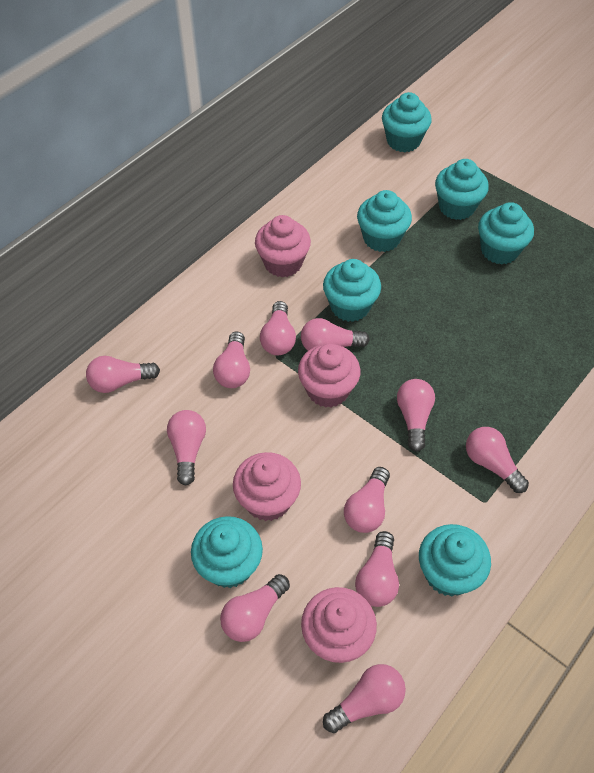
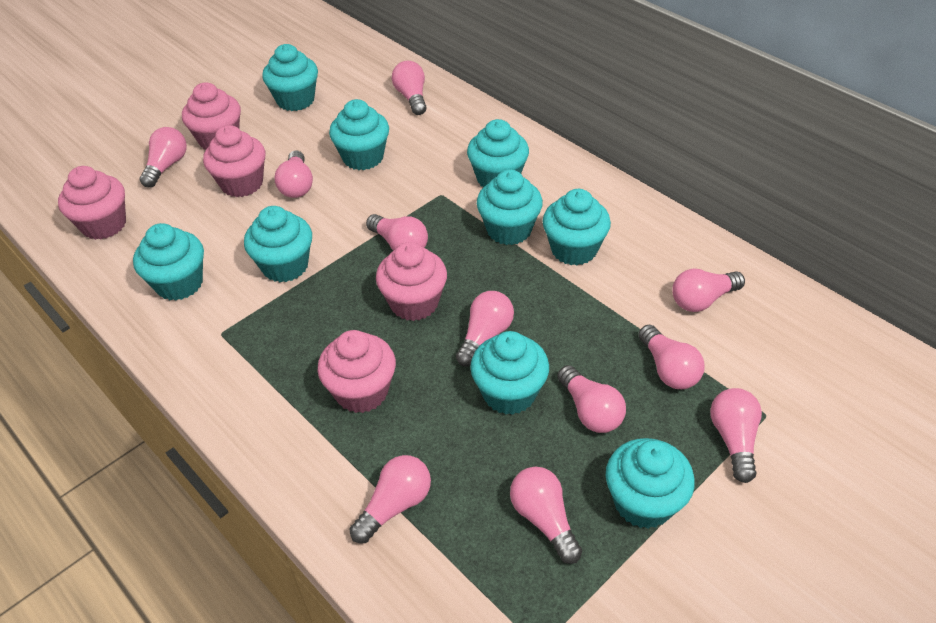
pink cupcake: 4 -> 5
turquoise cupcake: 7 -> 9

